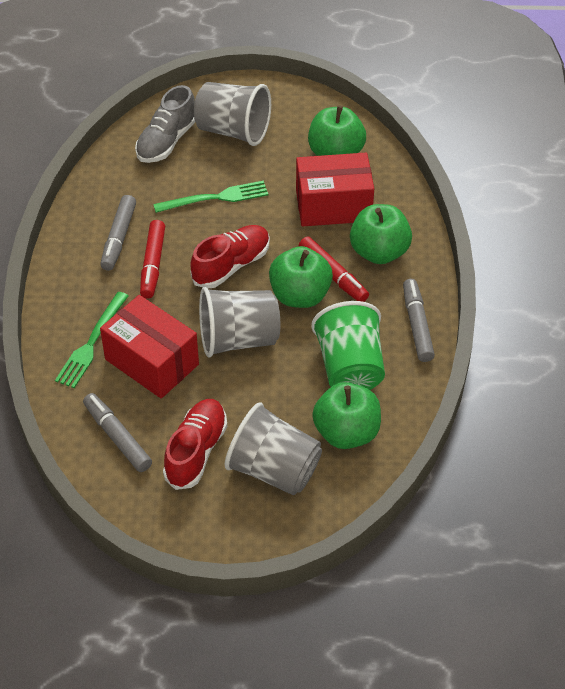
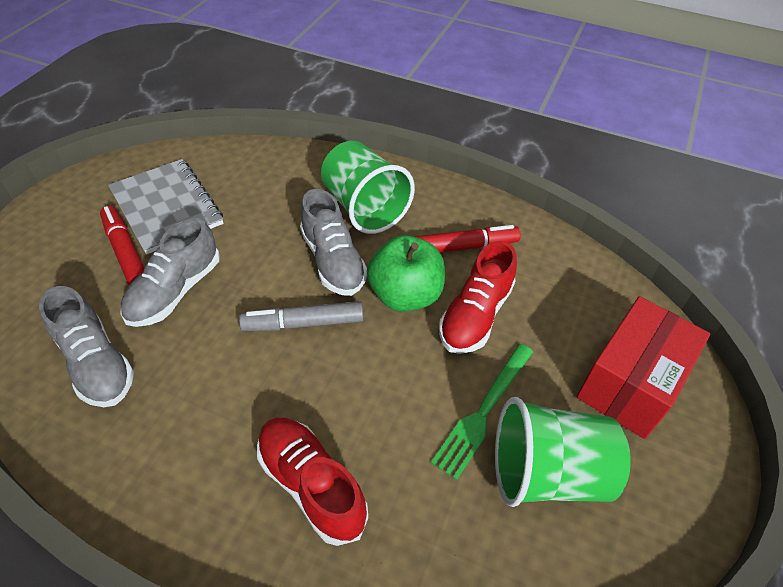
green apple: 4 -> 1
green cup: 1 -> 2
green fork: 2 -> 1
grey cup: 3 -> 0
grey marker: 3 -> 1
grey notebook: 0 -> 1
grey shoe: 1 -> 3
red box: 2 -> 1

